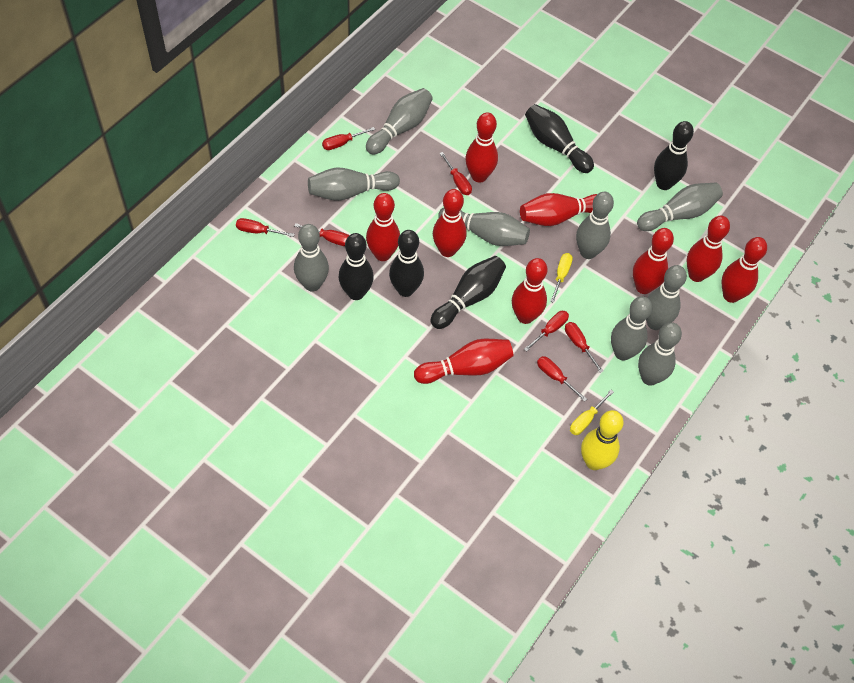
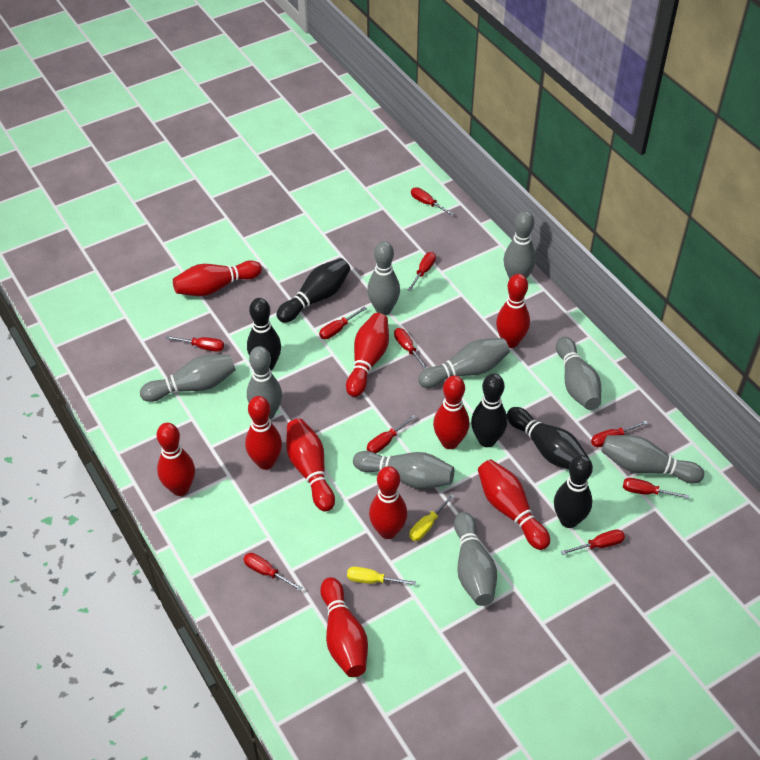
red bowling pin: 9 -> 10
red screwdriver: 7 -> 10
yellow bowling pin: 1 -> 0

